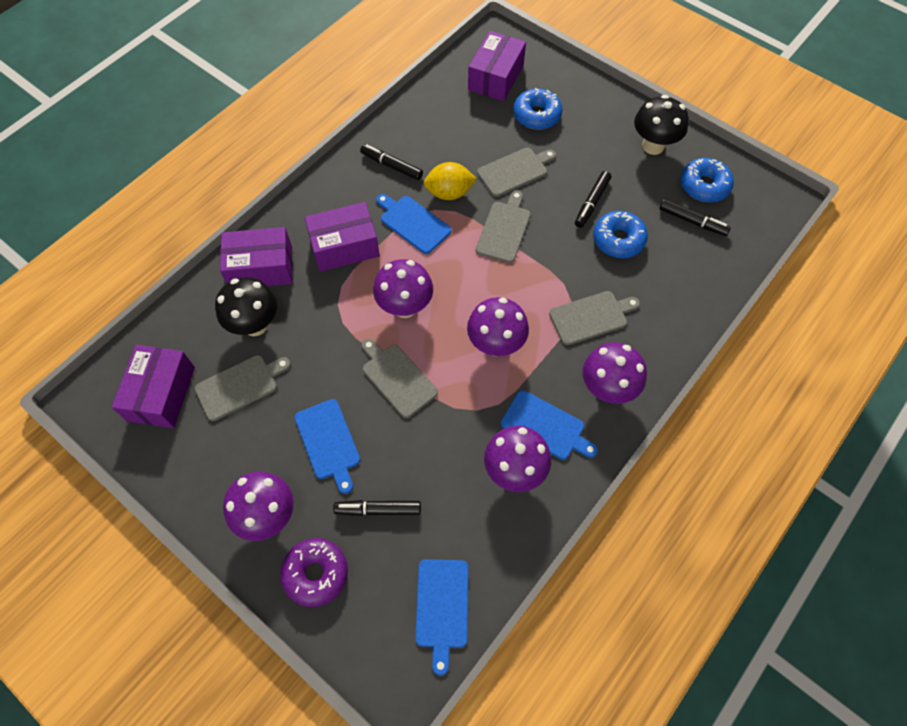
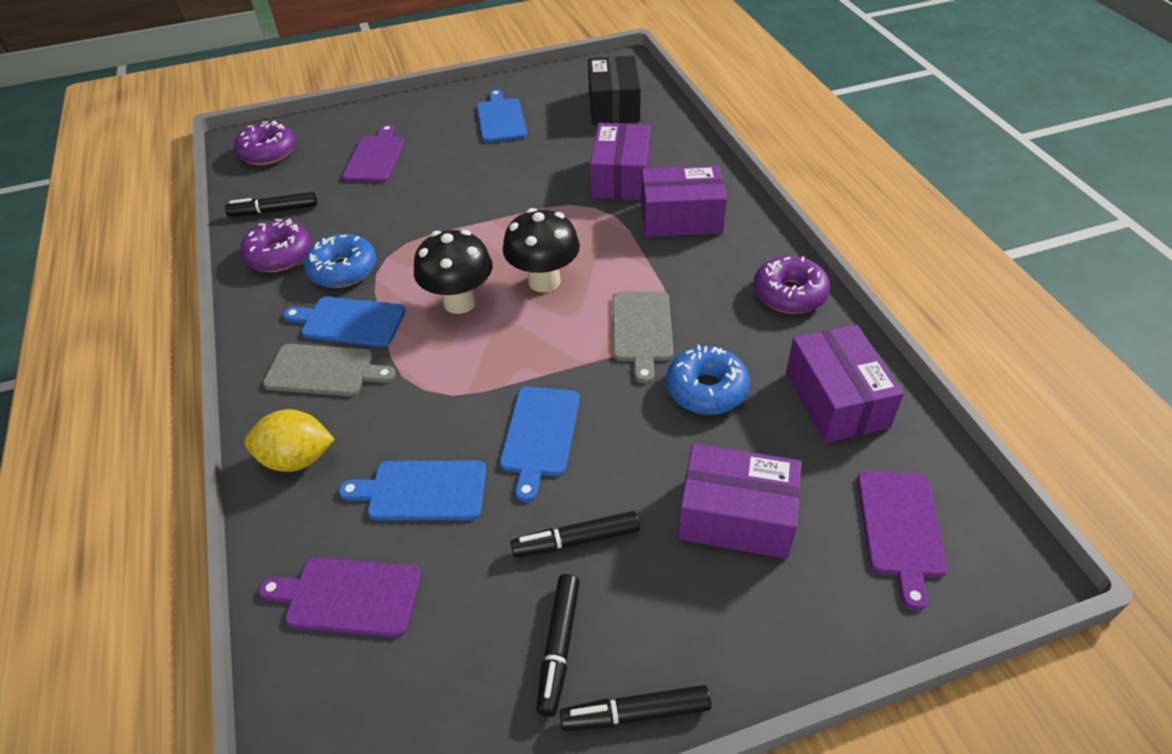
black box: 0 -> 1
blue donut: 3 -> 2
grey cutting board: 5 -> 2
purple cutting board: 0 -> 3
purple donut: 1 -> 3
purple mushroom: 5 -> 0

